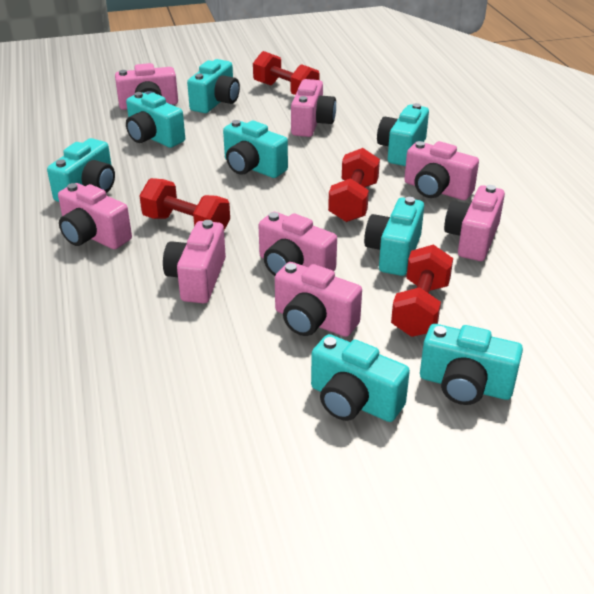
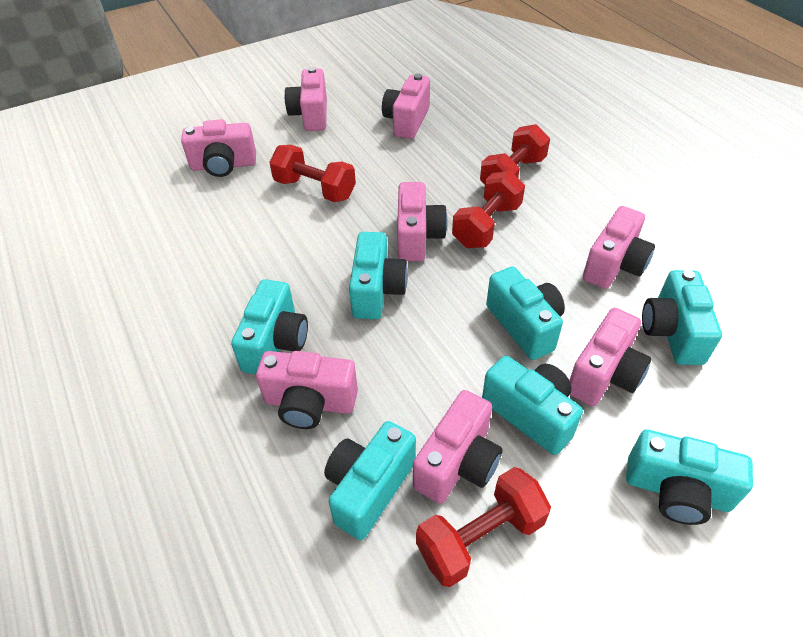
turquoise camera: 8 -> 7

